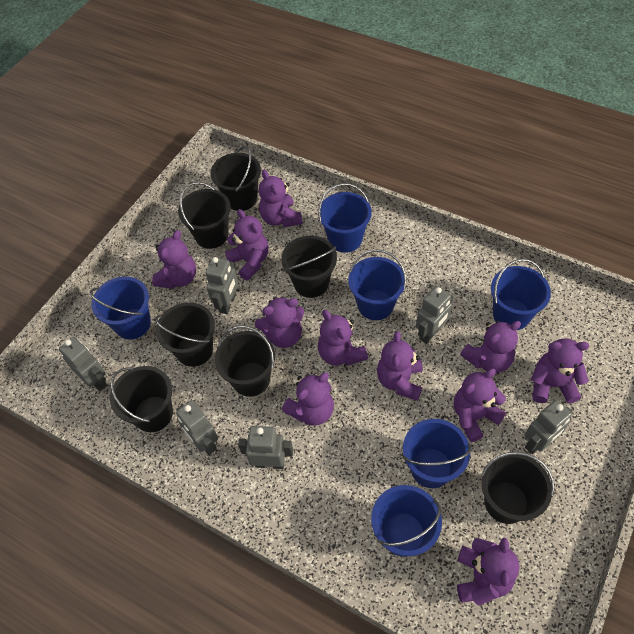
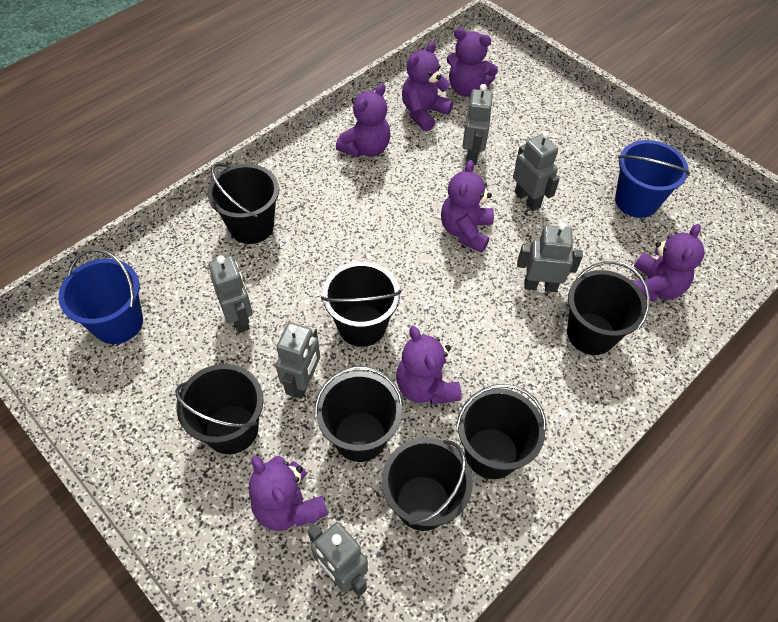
blue bucket: 6 -> 2
purple teddy bear: 11 -> 7

